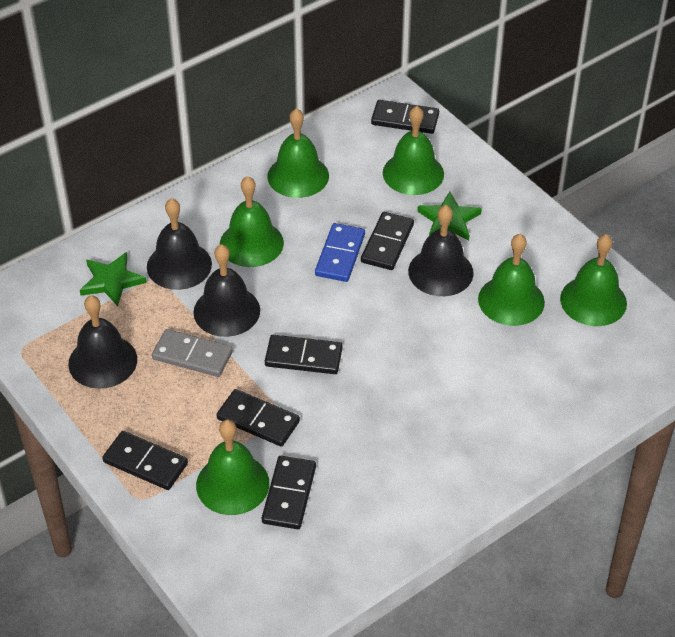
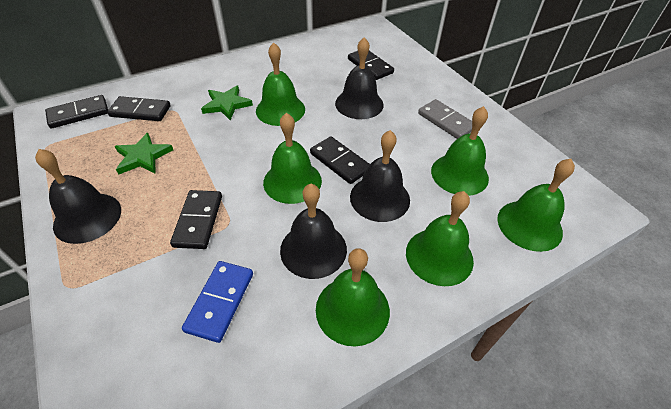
black domino: 6 -> 5

